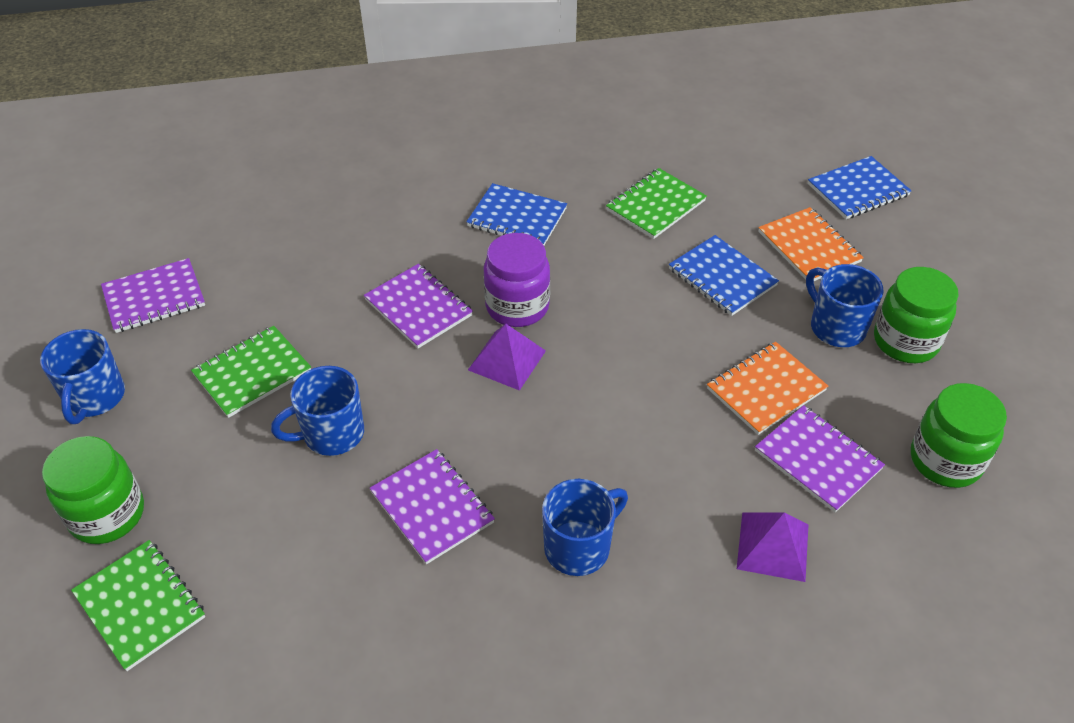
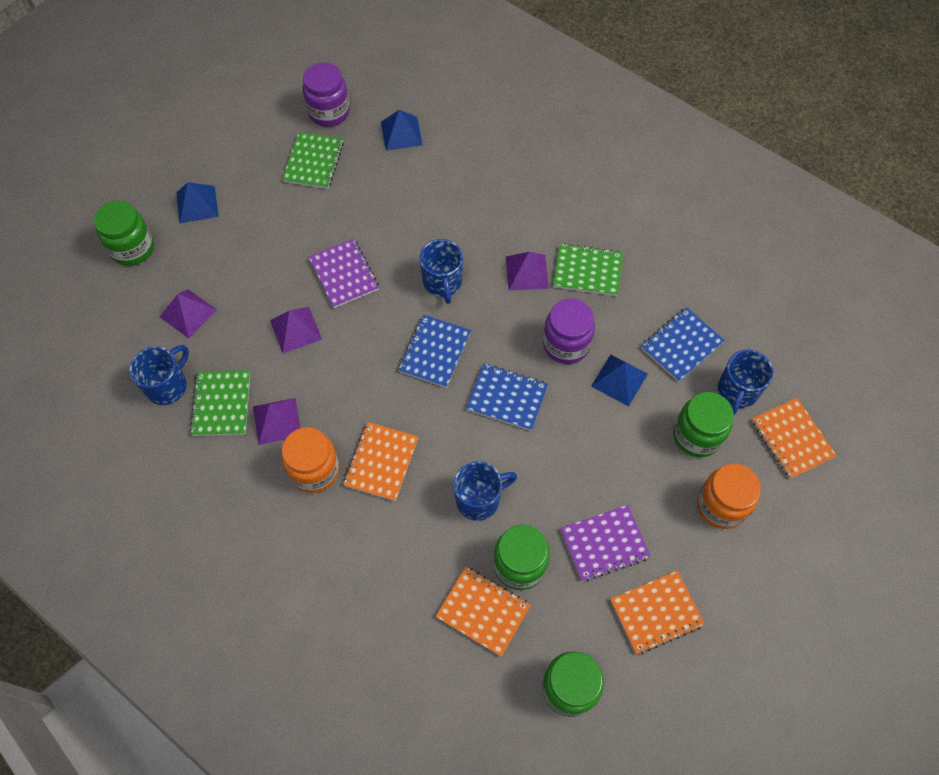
blue pyramid: 0 -> 3
green jar: 3 -> 4
orange jar: 0 -> 2
orange notebook: 2 -> 4
purple jar: 1 -> 2
purple notebook: 4 -> 2
purple pyramid: 2 -> 4

